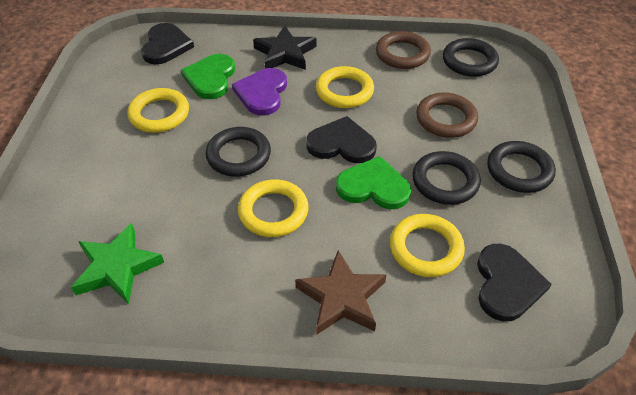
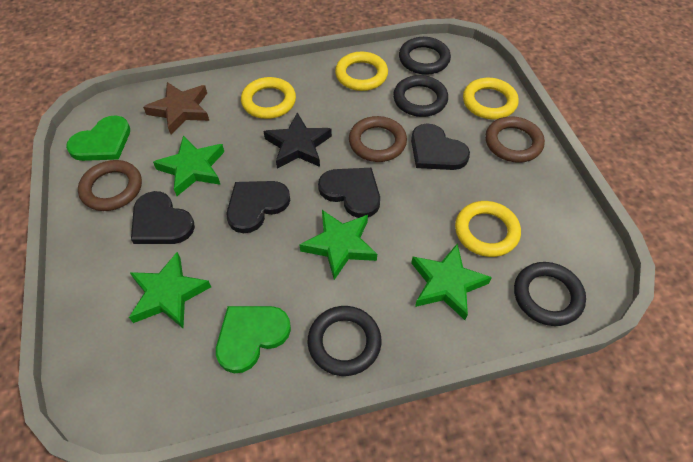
black heart: 3 -> 4
brown ring: 2 -> 3
green star: 1 -> 4
purple heart: 1 -> 0

